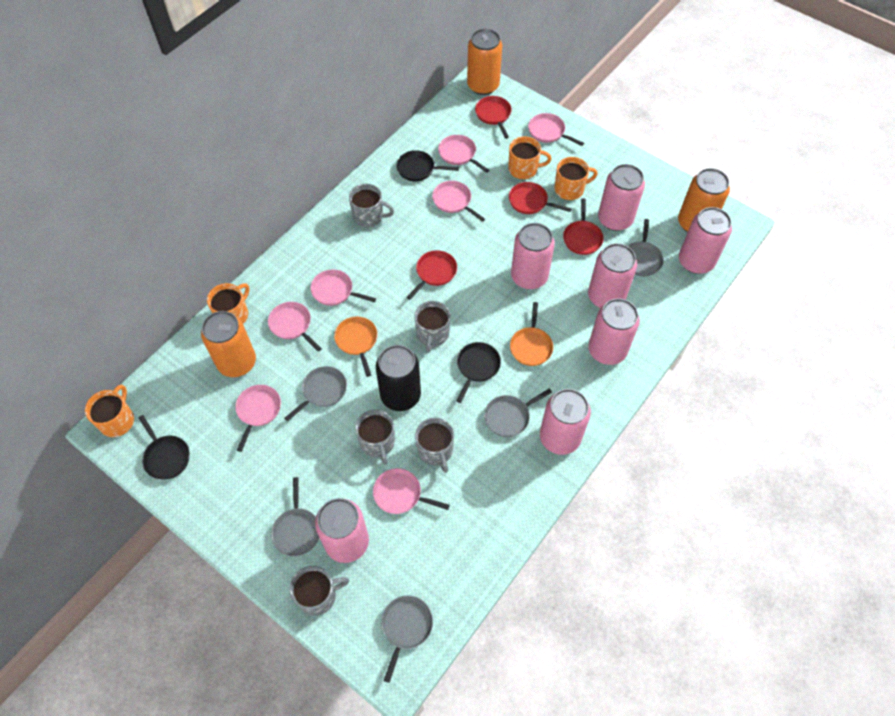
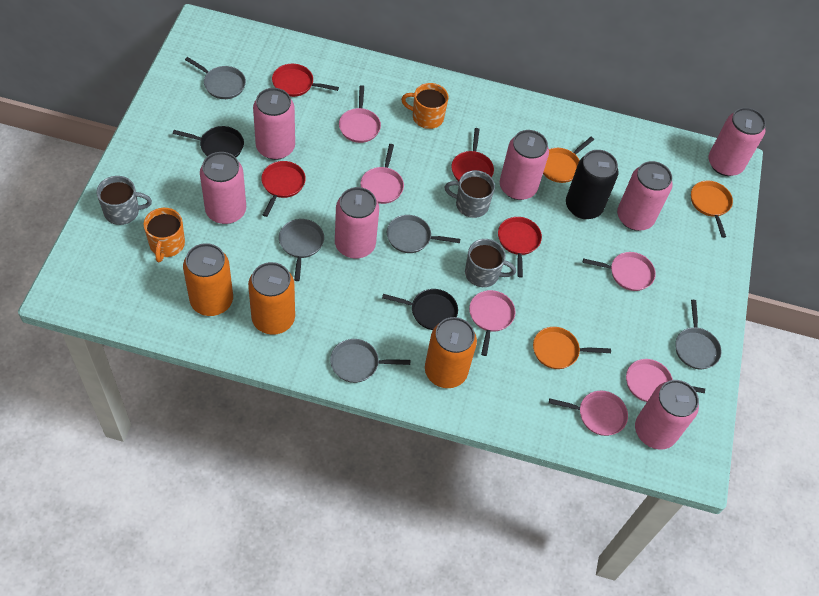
black pan: 3 -> 2
grey mug: 5 -> 3
orange mug: 4 -> 2
orange pan: 2 -> 3
pink pan: 7 -> 6

